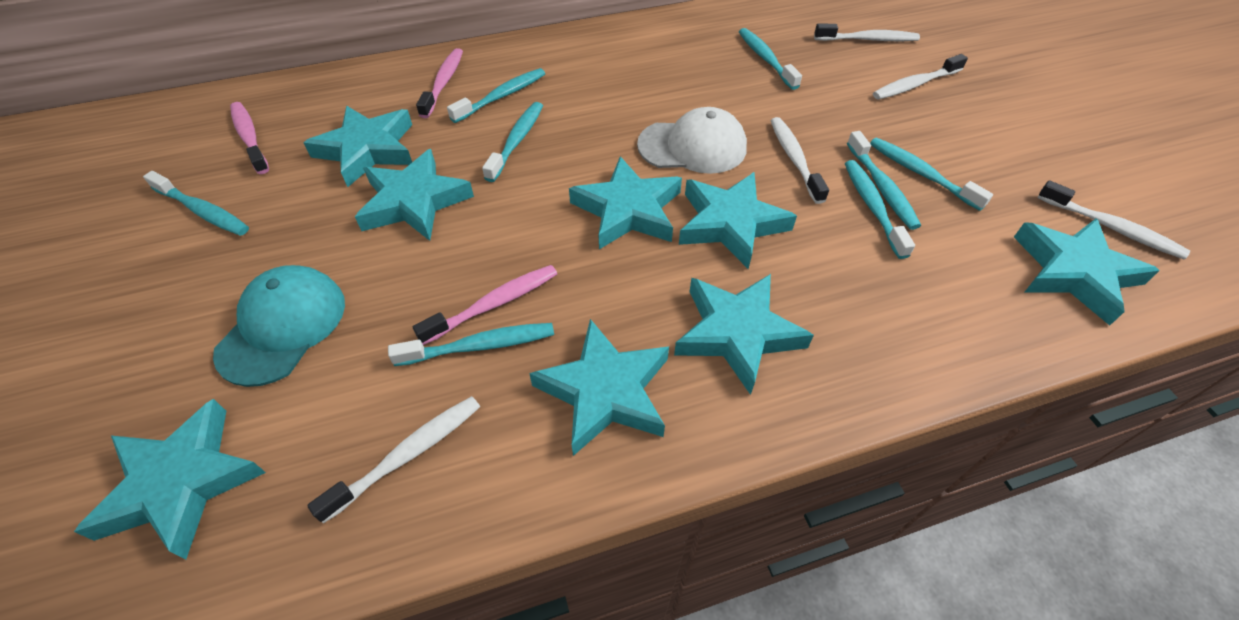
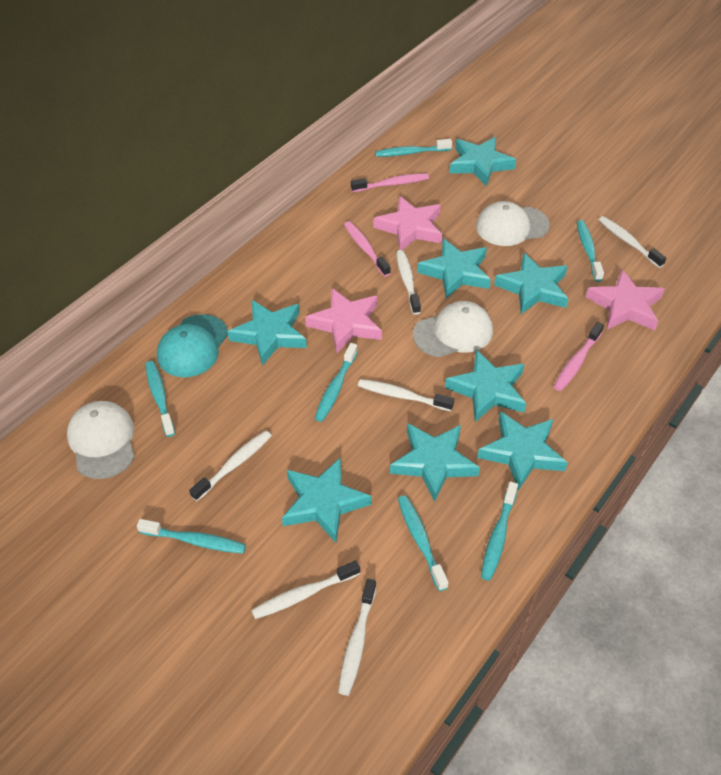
pink star: 0 -> 3
turquoise toothbrush: 8 -> 7
white cap: 1 -> 3
white toothbrush: 5 -> 6

